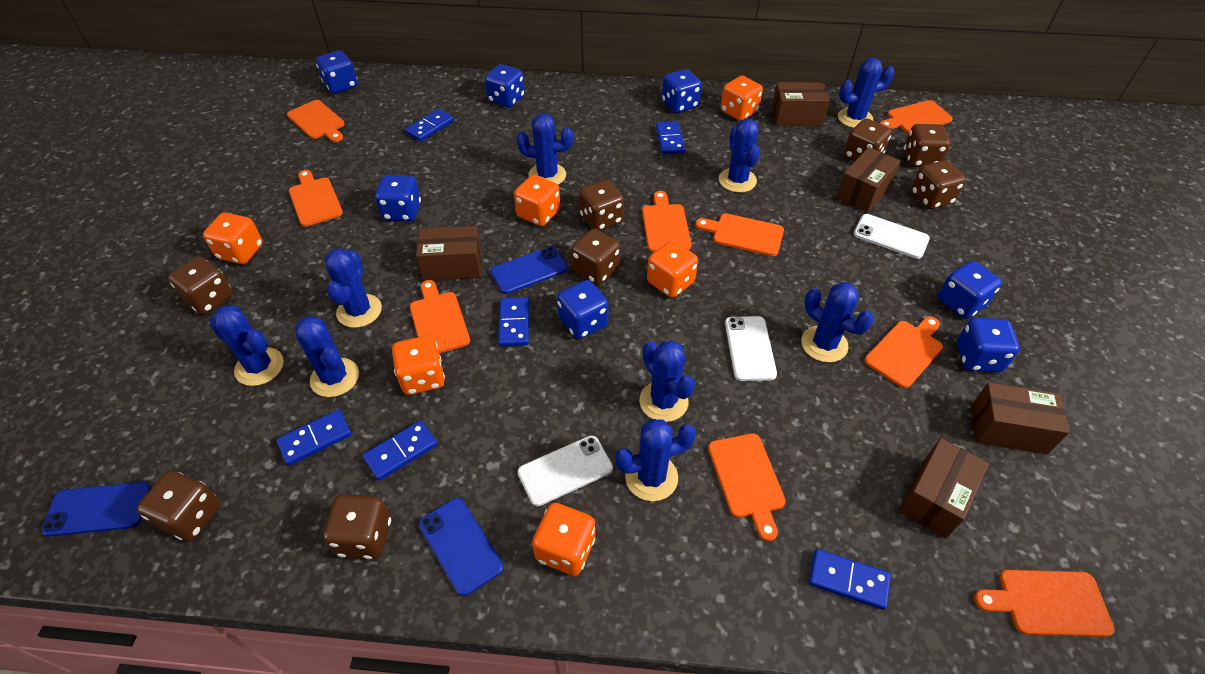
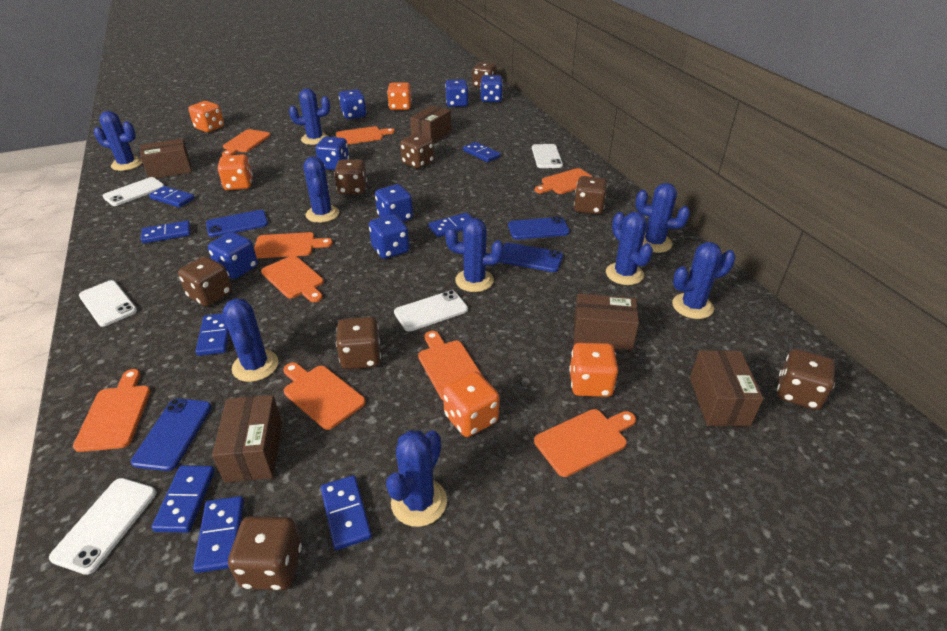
blue domino: 6 -> 8
blue phone: 3 -> 4
orange dice: 6 -> 5
white phone: 3 -> 5

